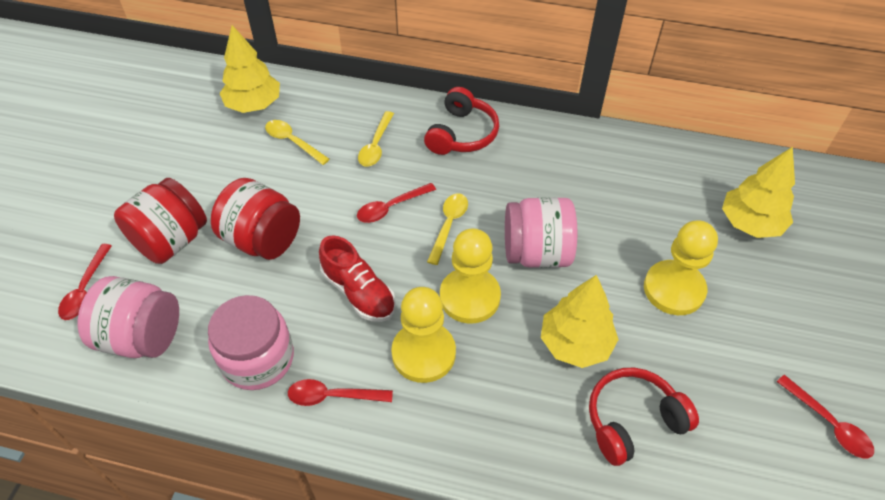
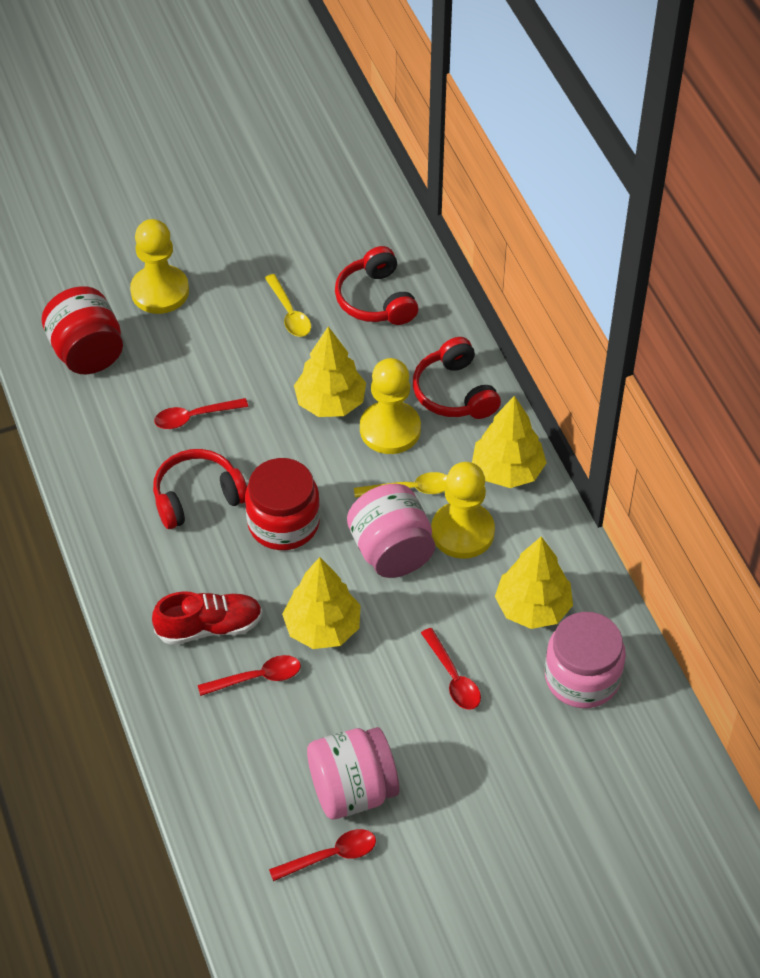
red headphones: 2 -> 3
yellow spoon: 3 -> 2
yellow tree: 3 -> 4

